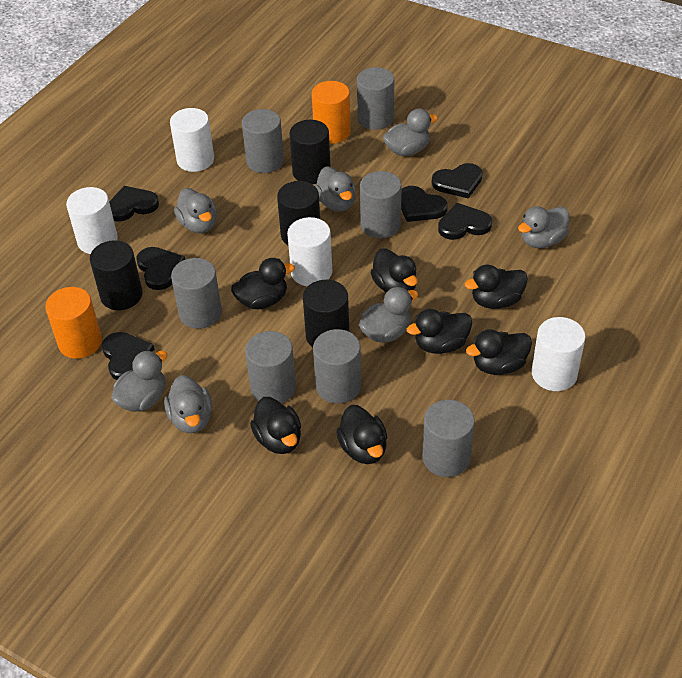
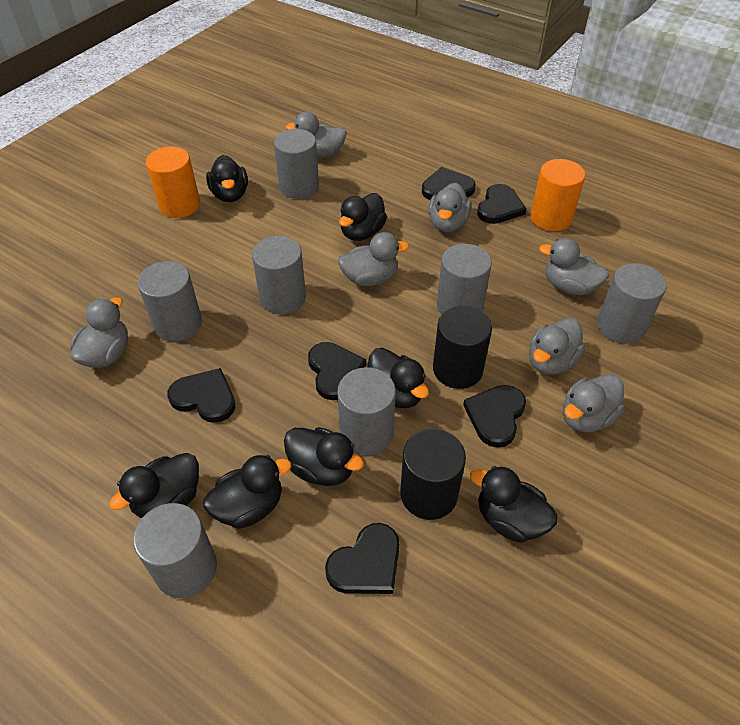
black cylinder: 4 -> 2
white cylinder: 4 -> 0

